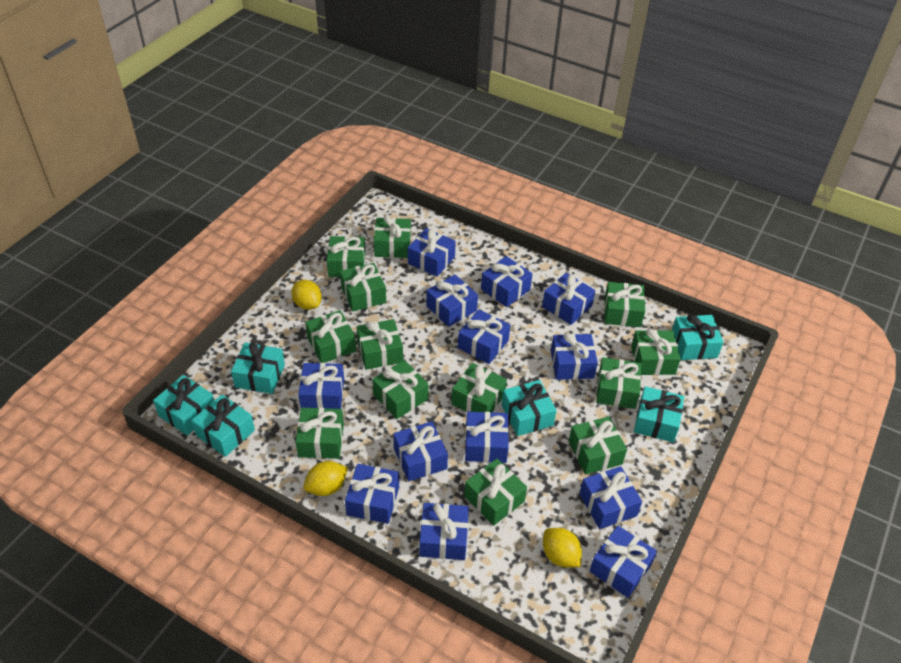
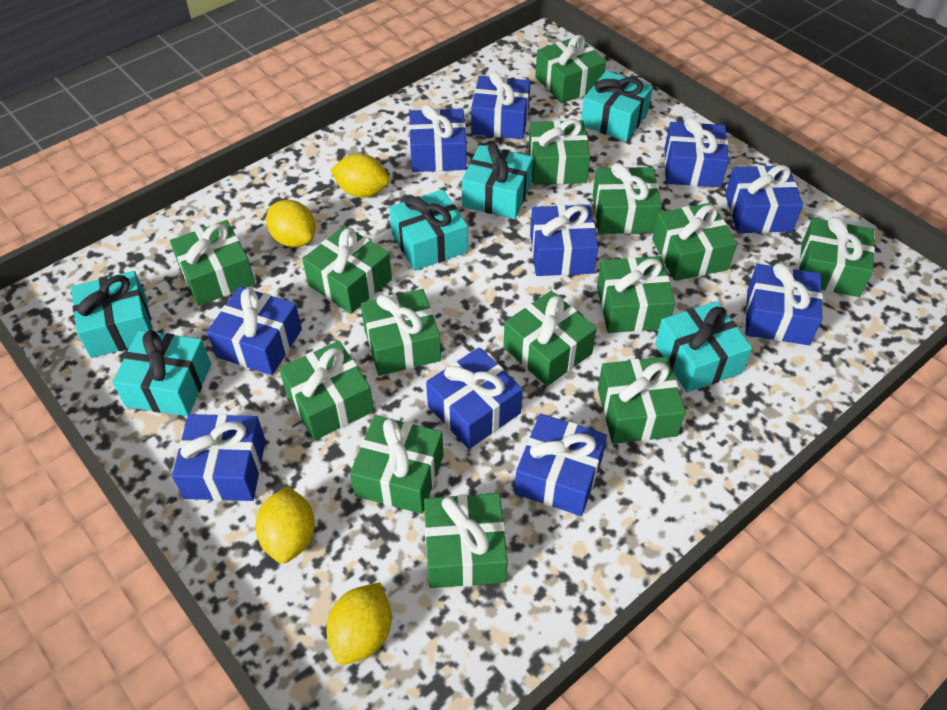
blue gift: 13 -> 10
green gift: 13 -> 14
yellow lemon: 3 -> 4

